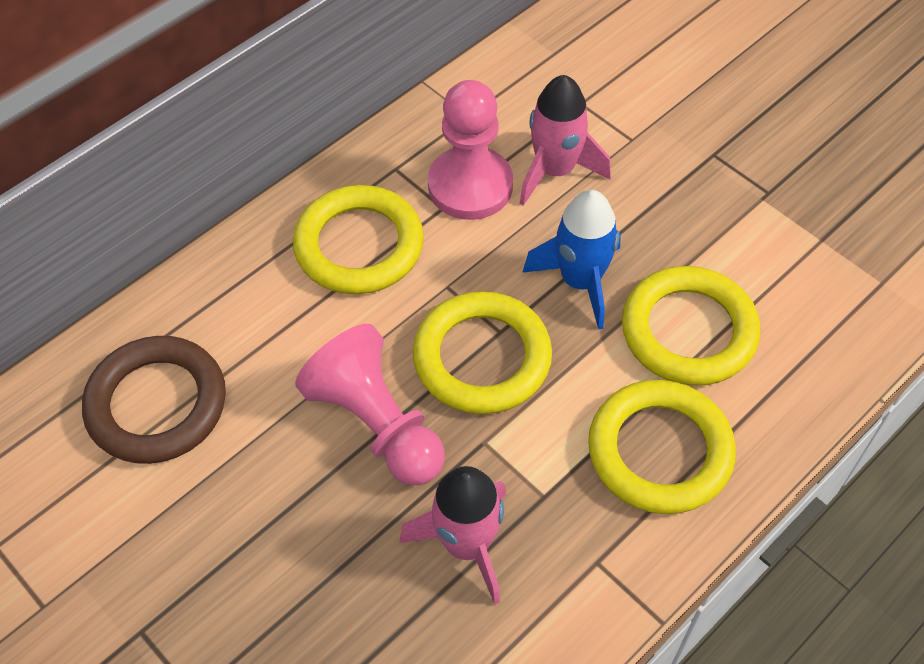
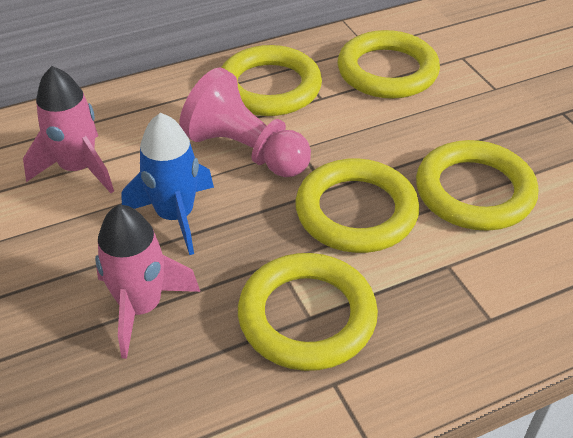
brown ring: 1 -> 0
pink pawn: 2 -> 1
yellow ring: 4 -> 5

